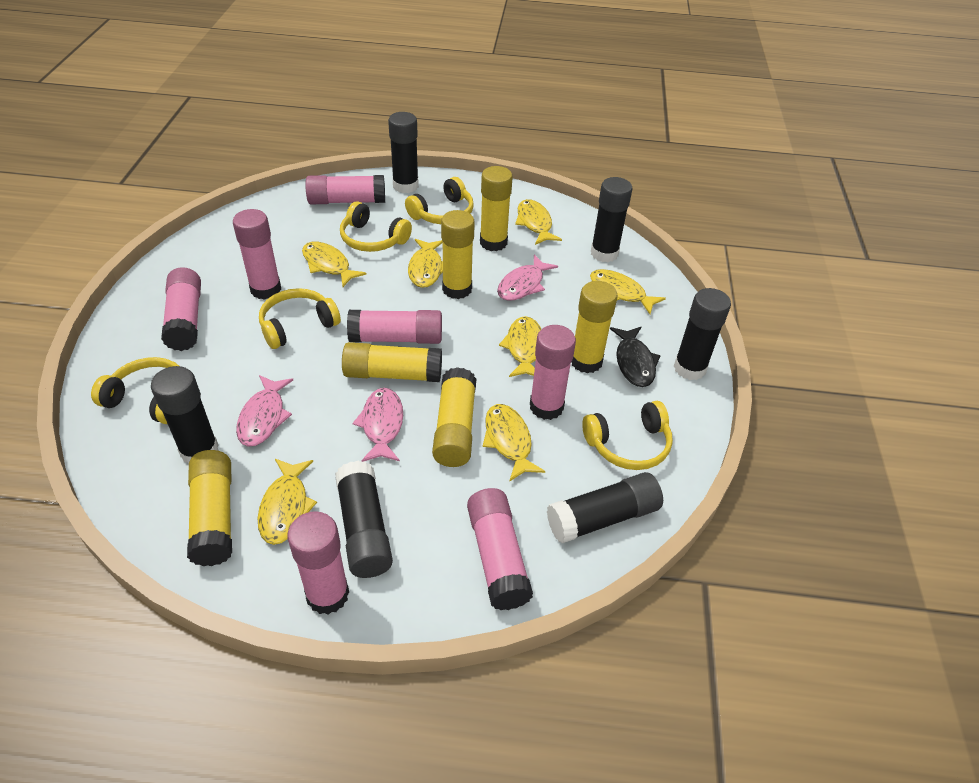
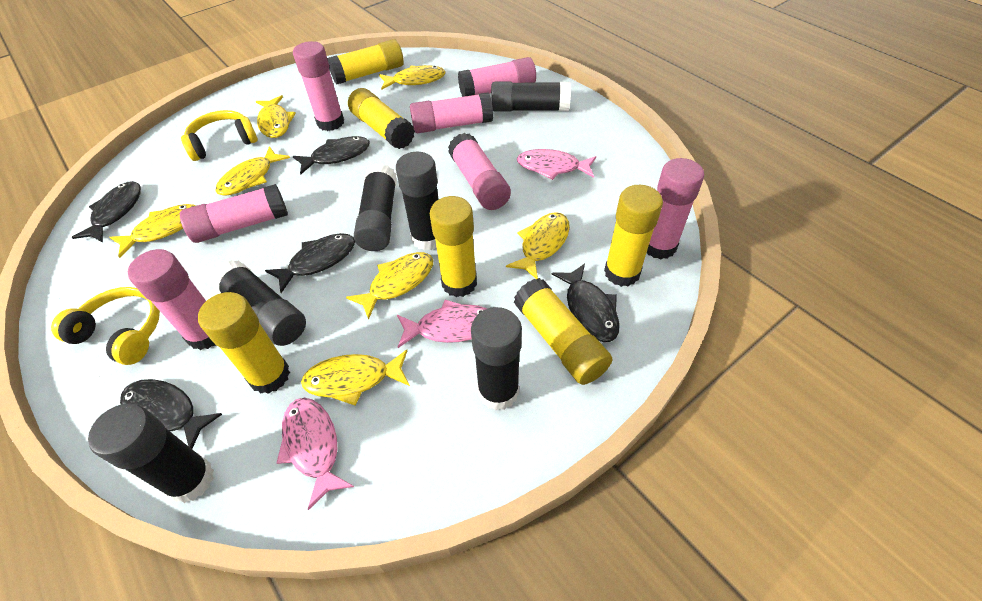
black fish: 1 -> 5
yellow headphones: 5 -> 2

